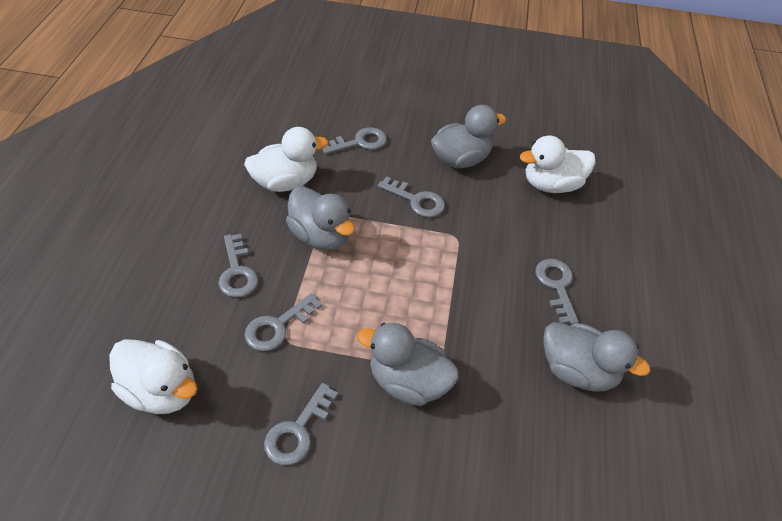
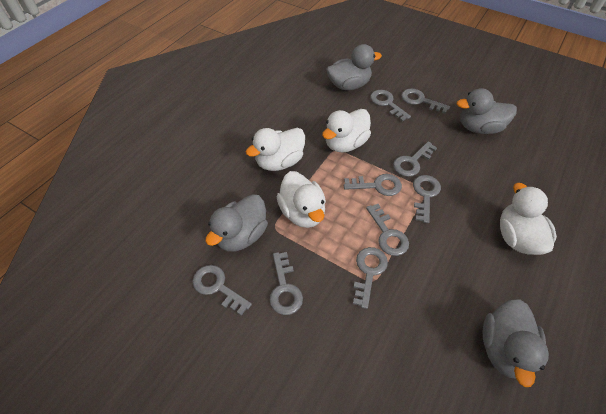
grey key: 6 -> 9
white duck: 3 -> 4

